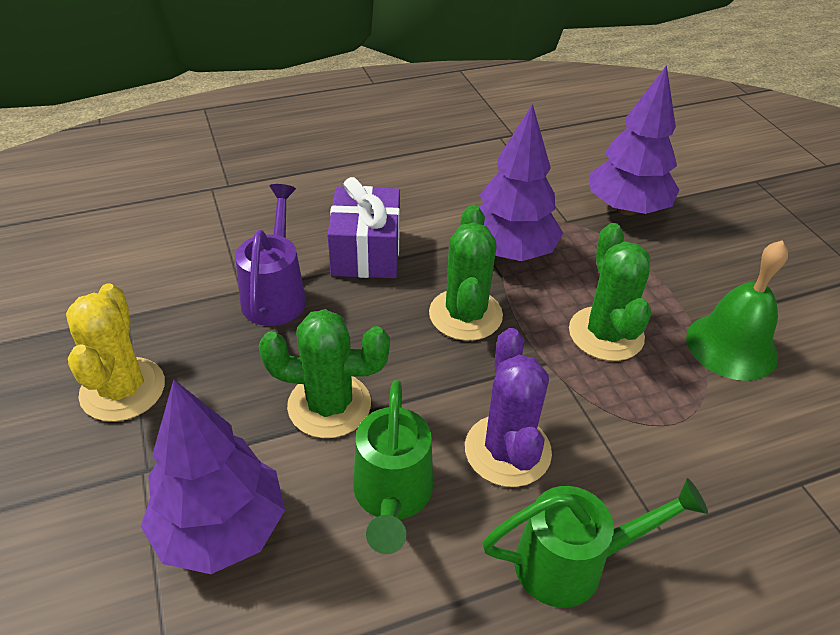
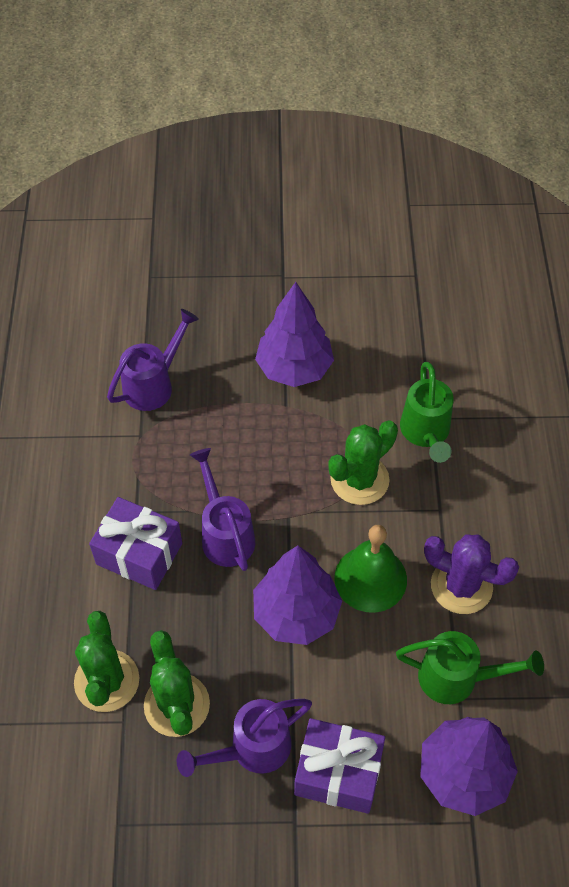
purple gift: 1 -> 2
purple watering can: 1 -> 3
yellow cactus: 1 -> 0

